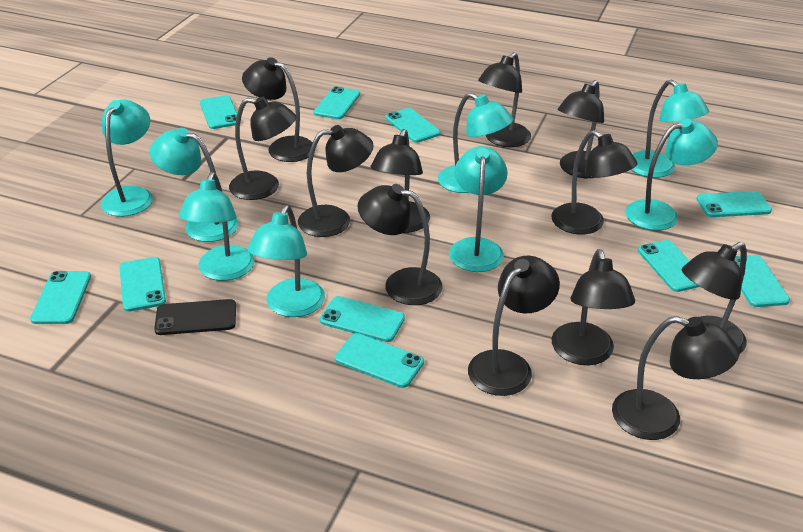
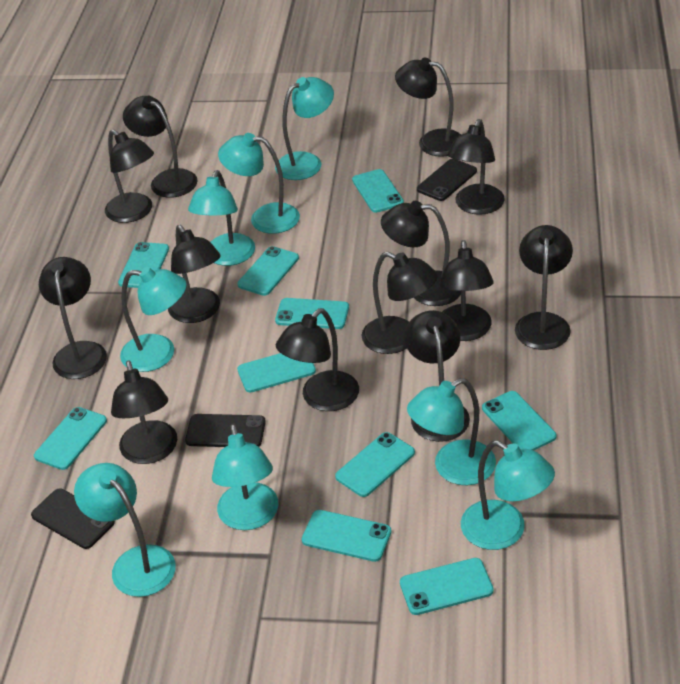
black lamp: 12 -> 13
black phone: 1 -> 3

